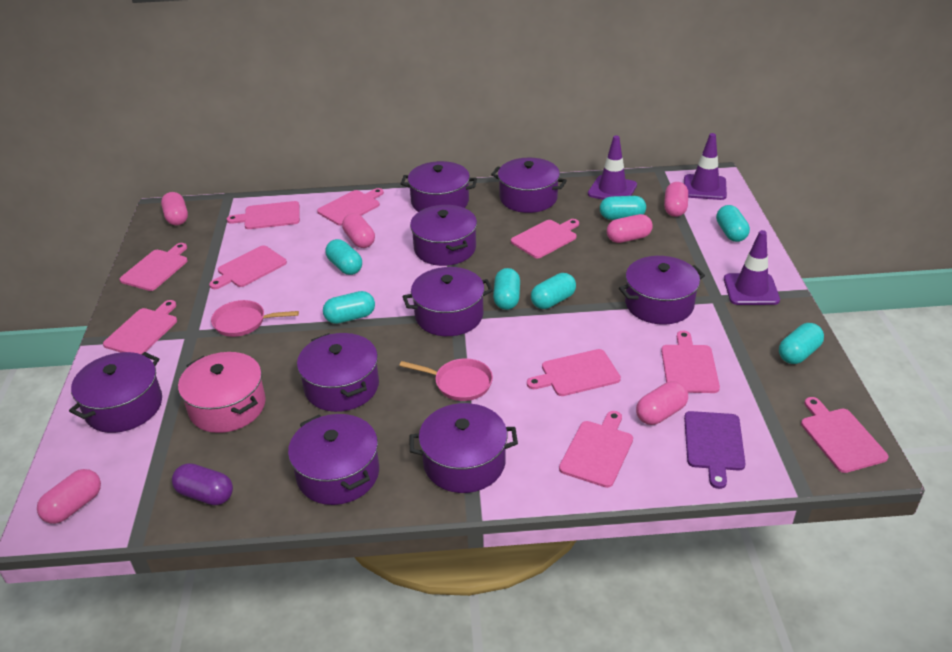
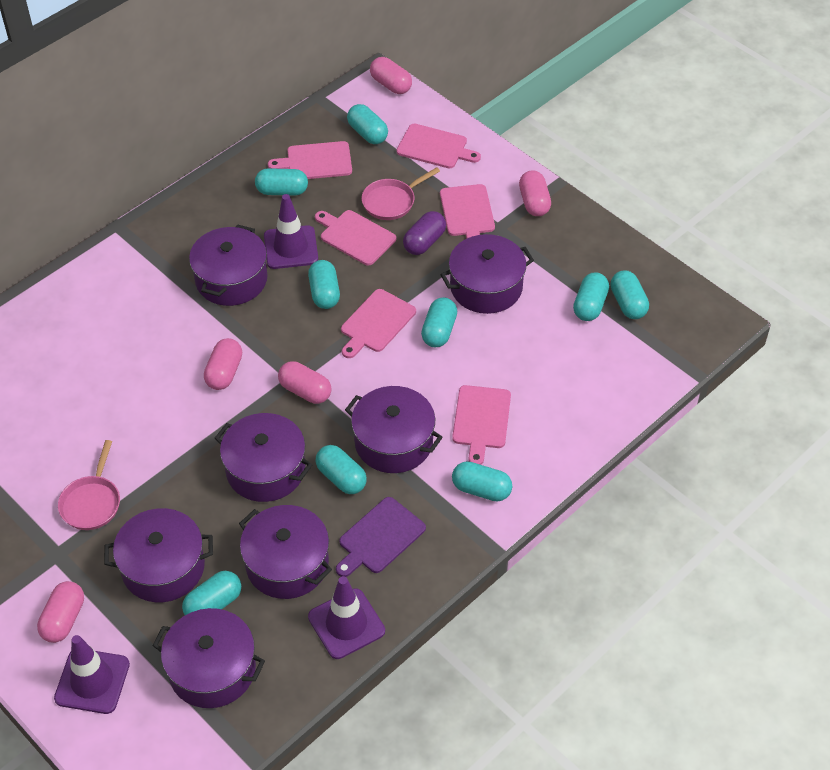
pink capsule: 6 -> 5
pink cutting board: 10 -> 6
pink pot: 1 -> 0
purple pot: 9 -> 7
turquoise capsule: 7 -> 9

